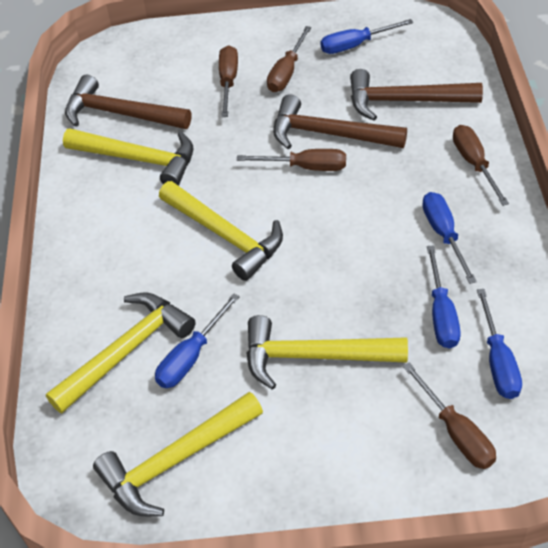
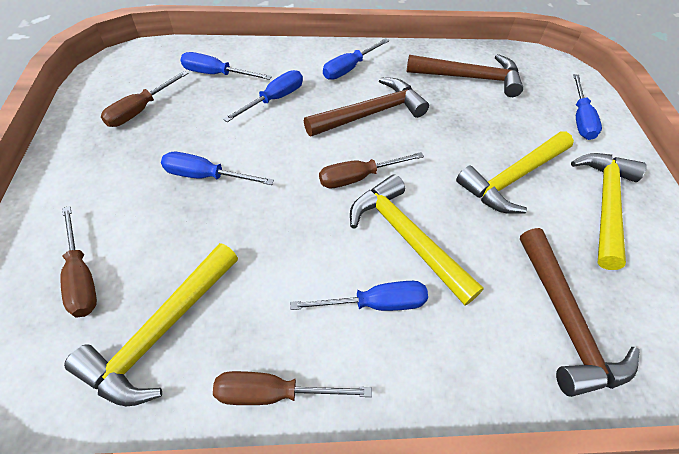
blue screwdriver: 5 -> 6
brown screwdriver: 5 -> 4
yellow hammer: 5 -> 4

